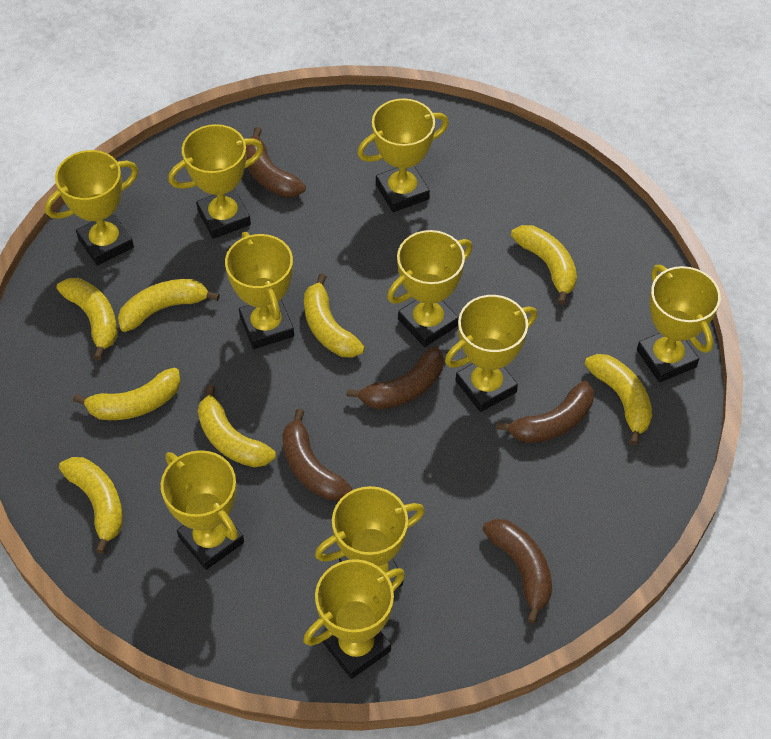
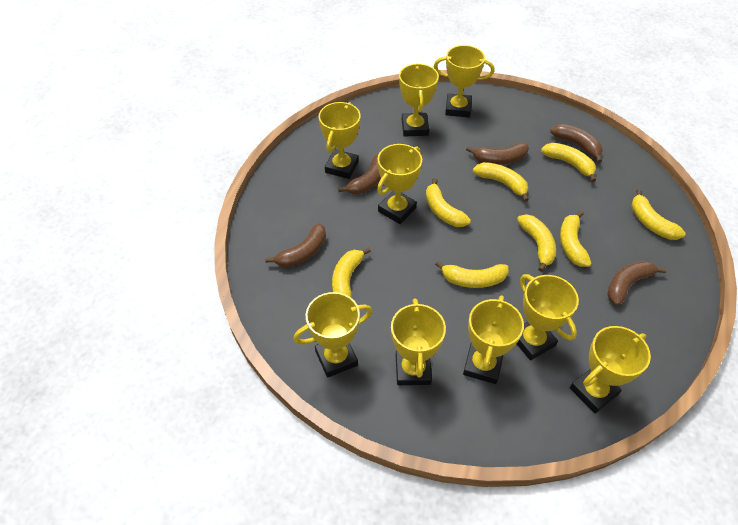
yellow trophy: 10 -> 9

